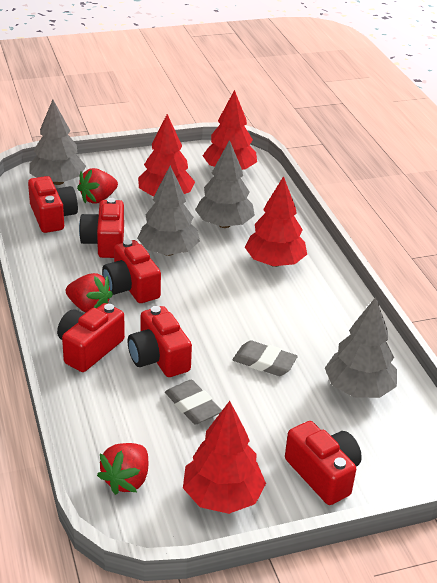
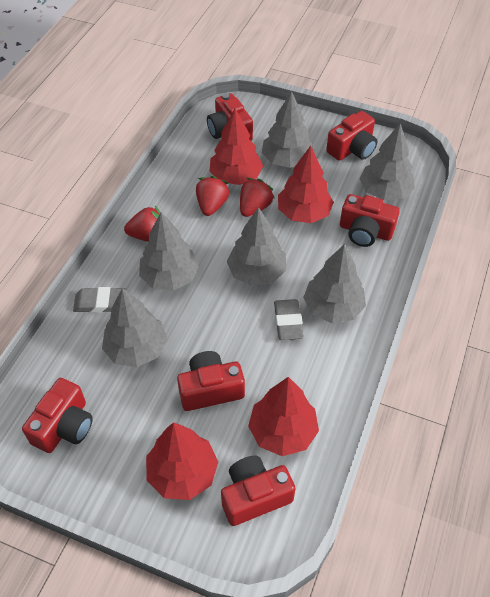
grey tree: 4 -> 6

